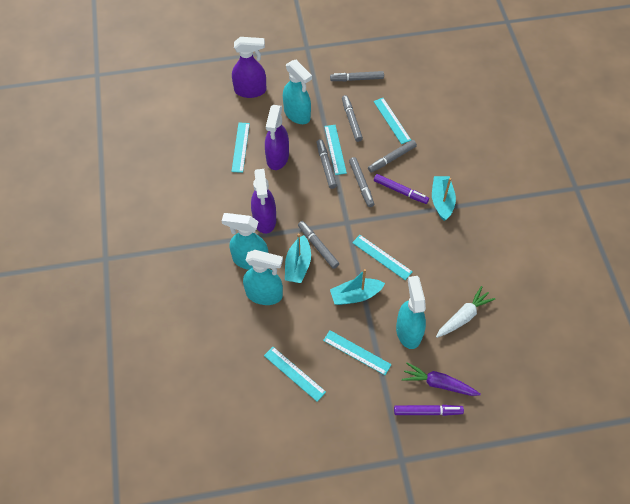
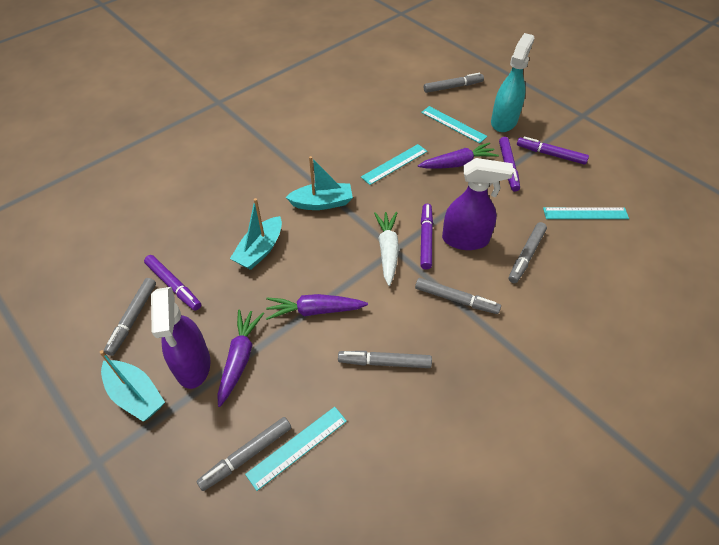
purple carrot: 1 -> 3
purple marker: 2 -> 4
purple spray bottle: 3 -> 2
turquoise ruler: 6 -> 4
turquoise spray bottle: 4 -> 1

